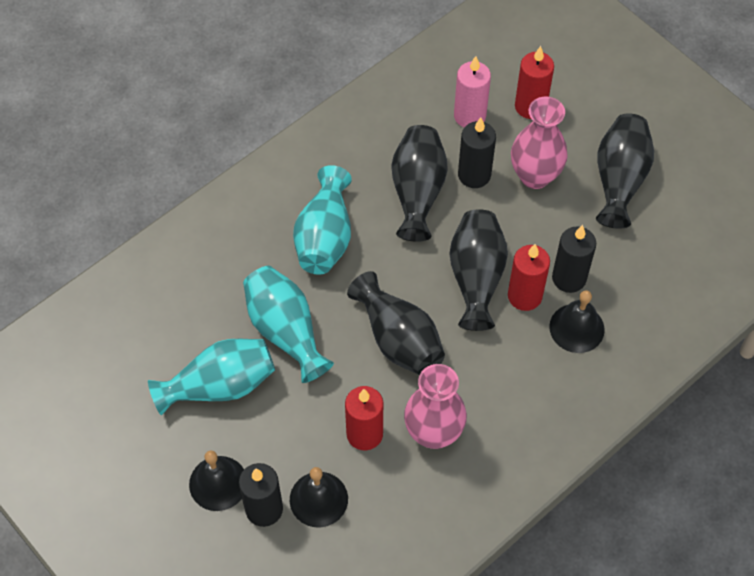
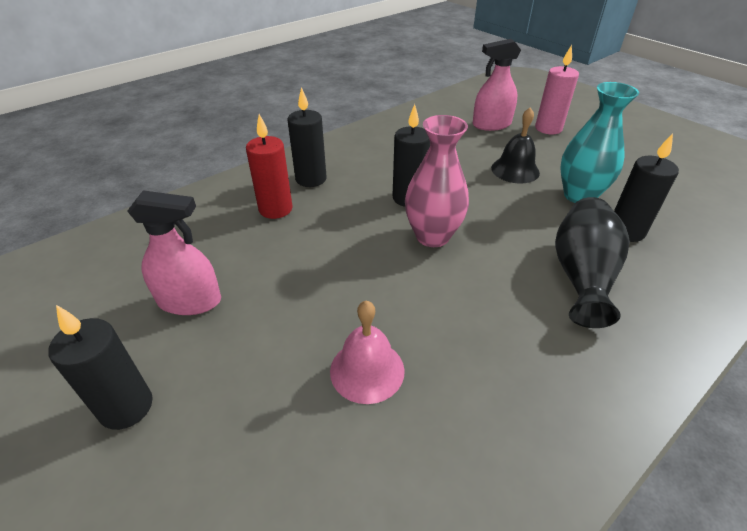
black bell: 3 -> 1
black candle: 3 -> 4
black vase: 4 -> 1
pink bell: 0 -> 1
pink spray bottle: 0 -> 2
pink vase: 2 -> 1
red candle: 3 -> 1
turquoise vase: 3 -> 1

